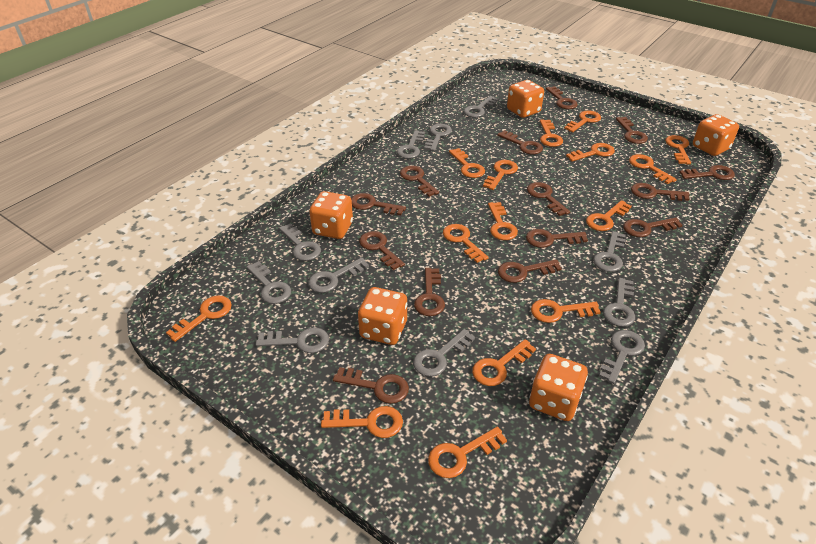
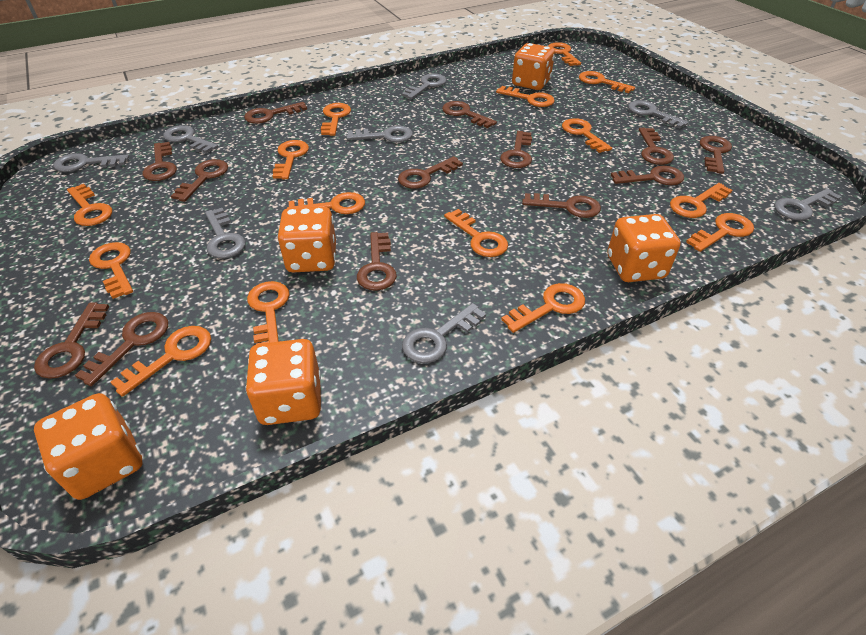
brown key: 14 -> 13
grey key: 11 -> 8

